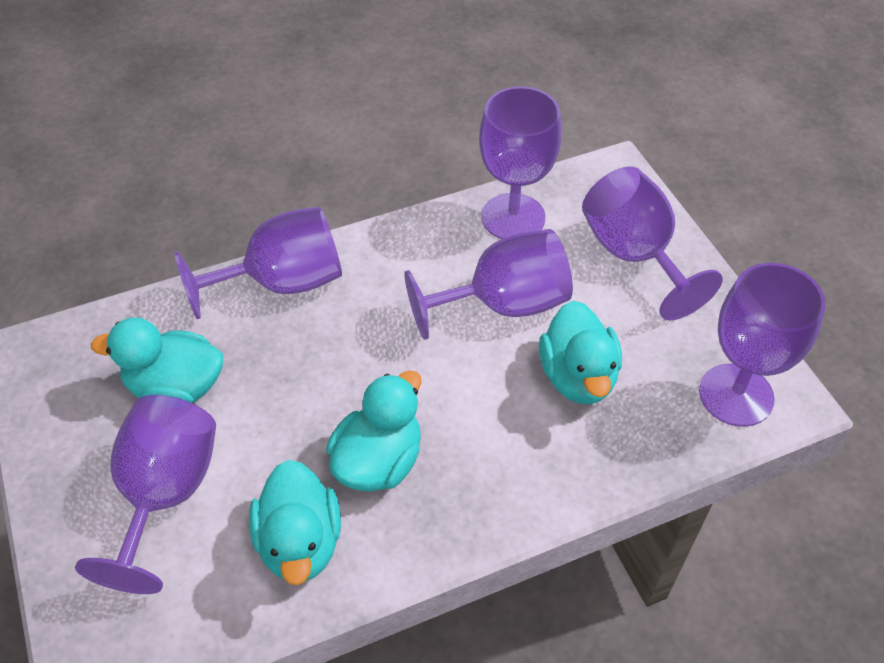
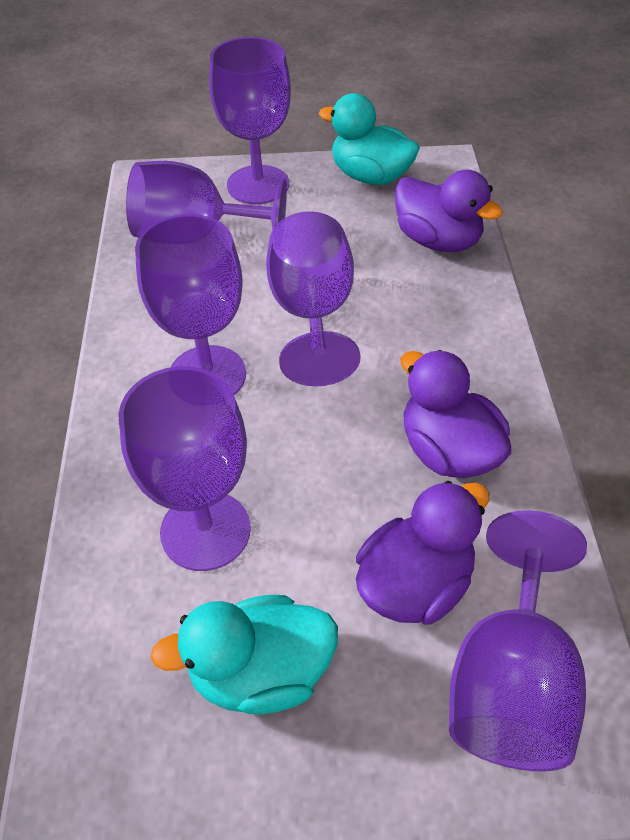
purple duck: 0 -> 3
turquoise duck: 4 -> 2

